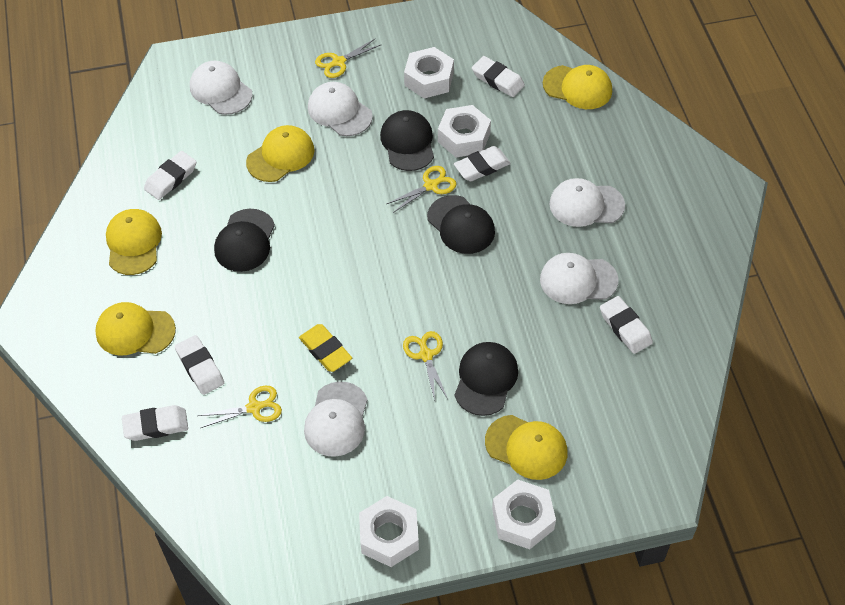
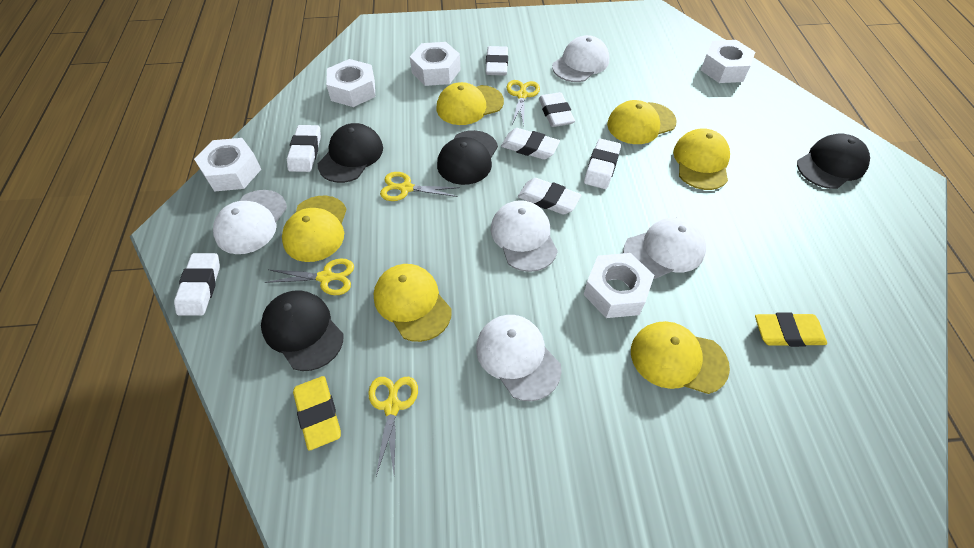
white eraser: 6 -> 7
white nut: 4 -> 5
yellow cap: 5 -> 6
yellow eraser: 1 -> 2

